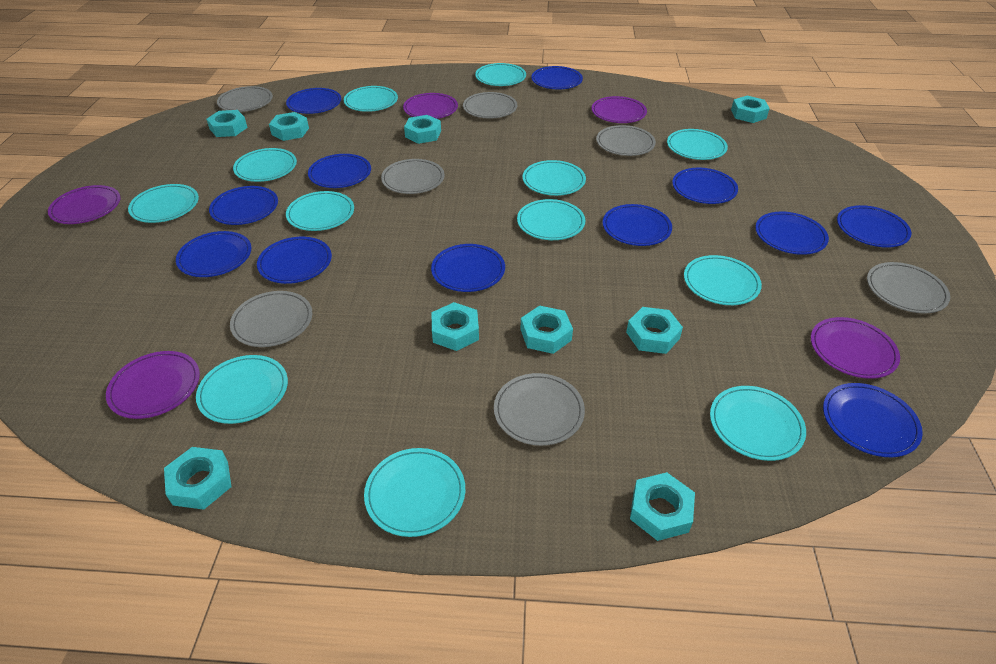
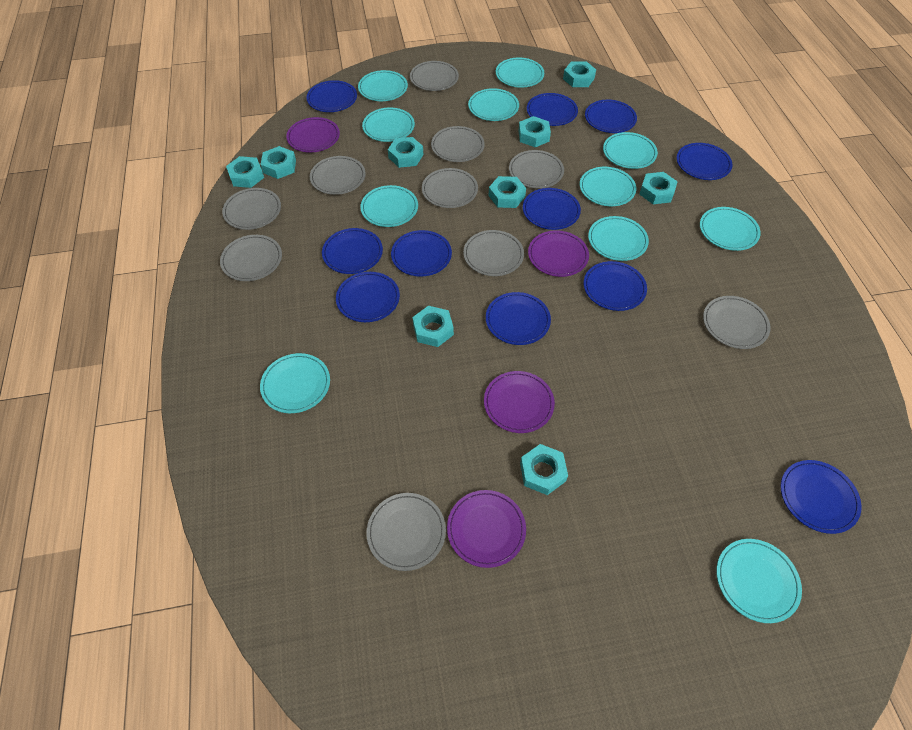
blue plate: 12 -> 11
grey plate: 7 -> 10
purple plate: 5 -> 4
turquoise plate: 12 -> 11

